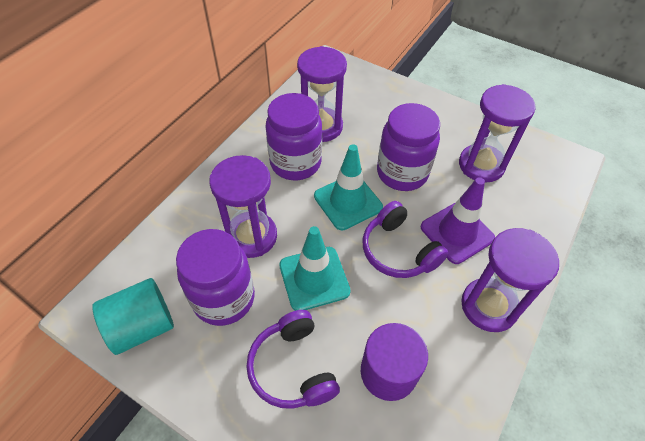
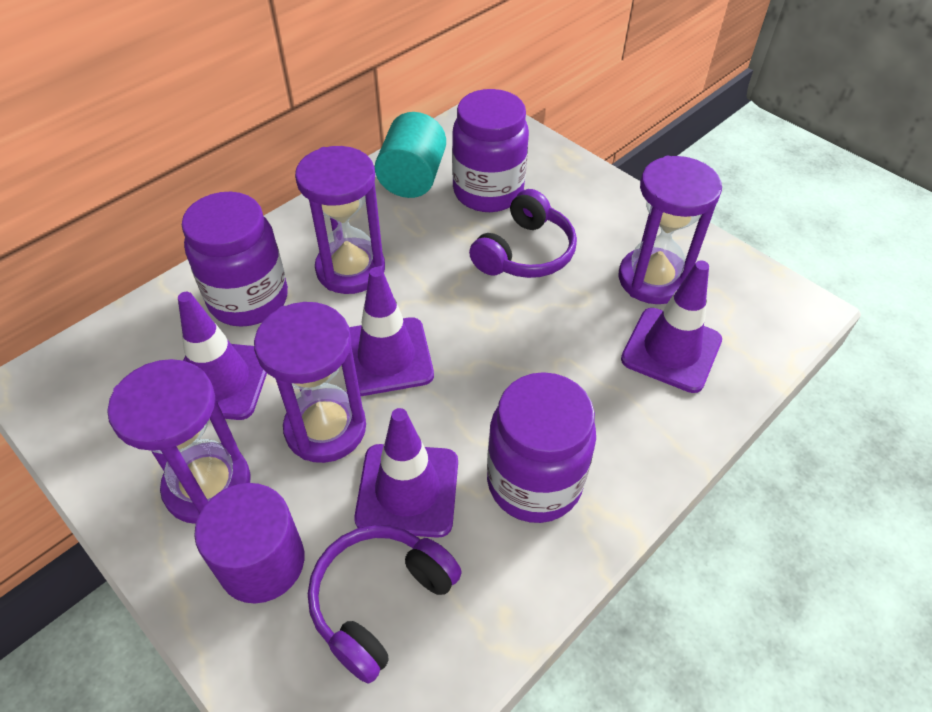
purple traffic cone: 1 -> 4
turquoise traffic cone: 2 -> 0

